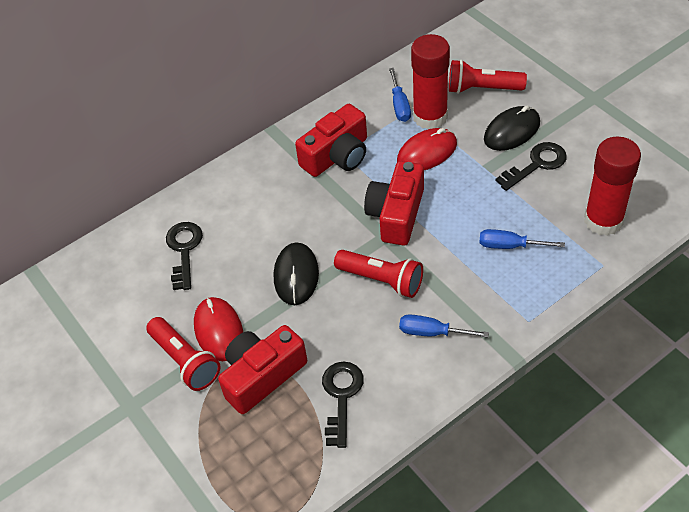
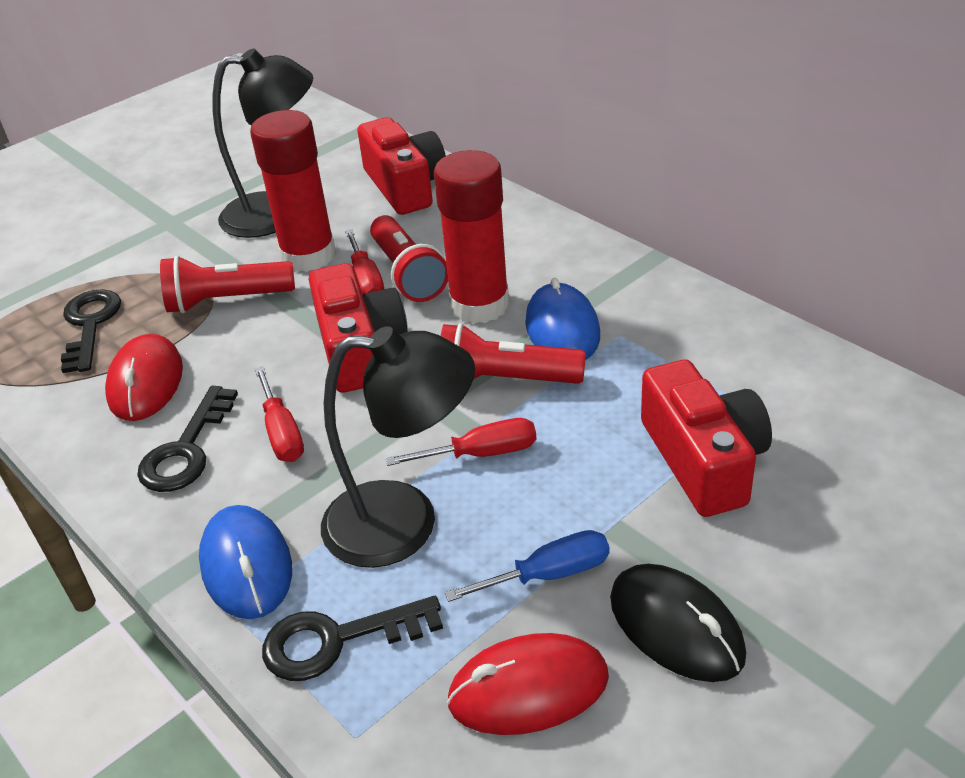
black lamp: 0 -> 2
black mouse: 2 -> 1
blue mouse: 0 -> 2
blue screwdriver: 3 -> 1
red screwdriver: 0 -> 3

